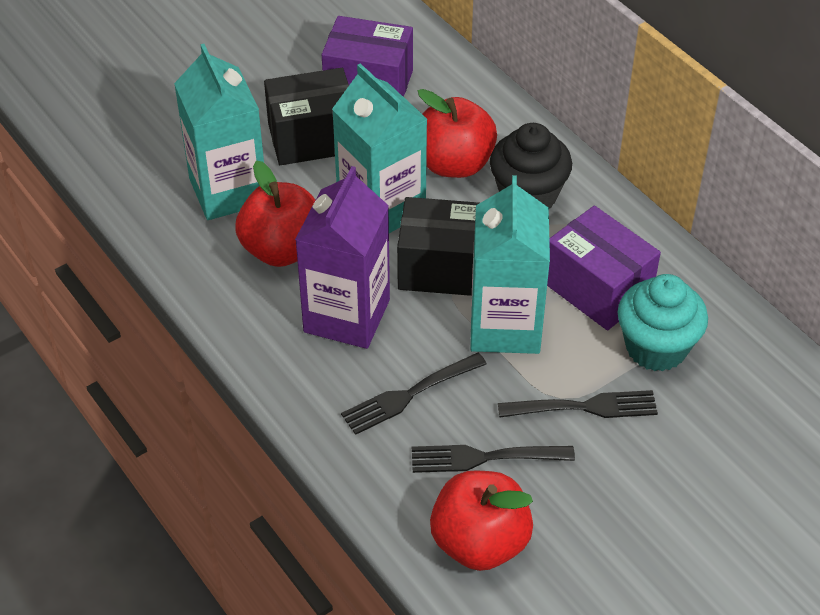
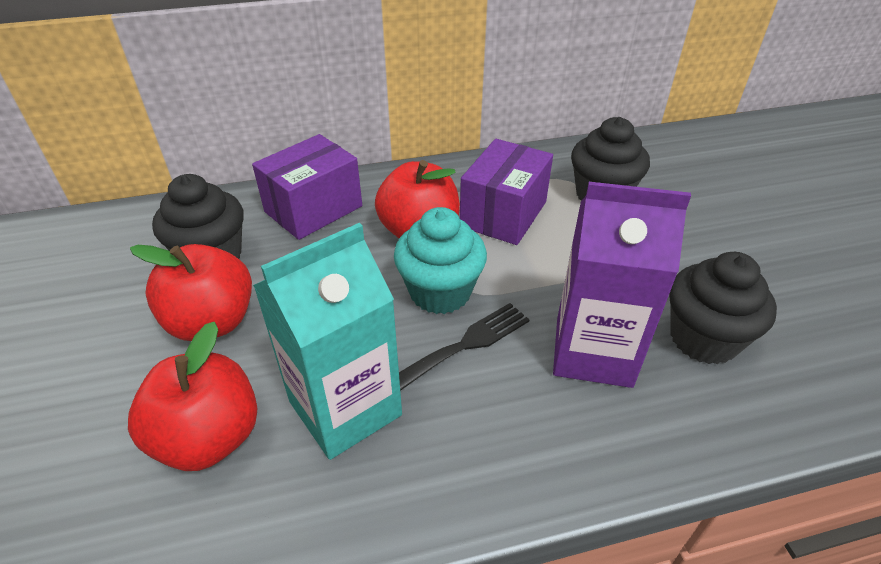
black box: 2 -> 0
black cupcake: 1 -> 3
black fork: 3 -> 1
turquoise carton: 3 -> 1

